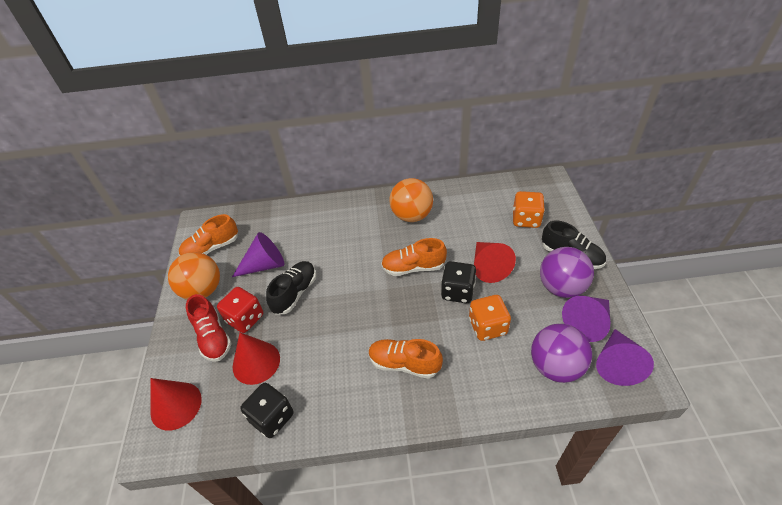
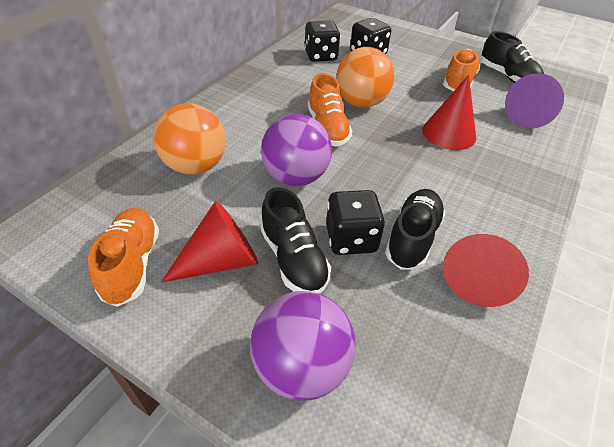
black dice: 2 -> 3
black shoe: 2 -> 3
orange dice: 2 -> 0
purple cone: 3 -> 1
red dice: 1 -> 0
red shoe: 1 -> 0

